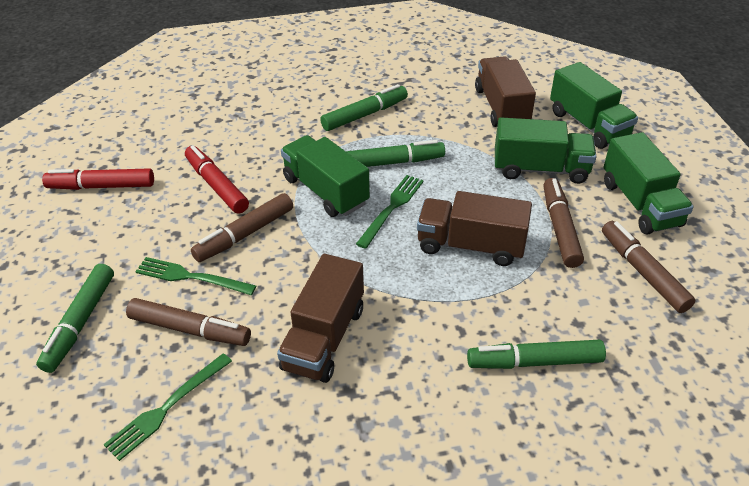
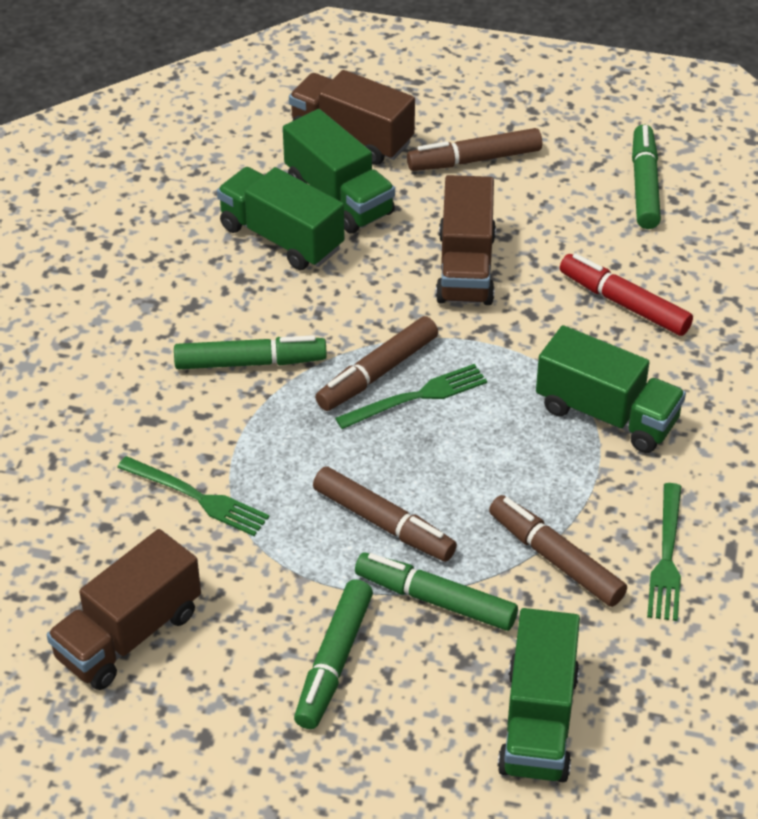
red marker: 2 -> 1

